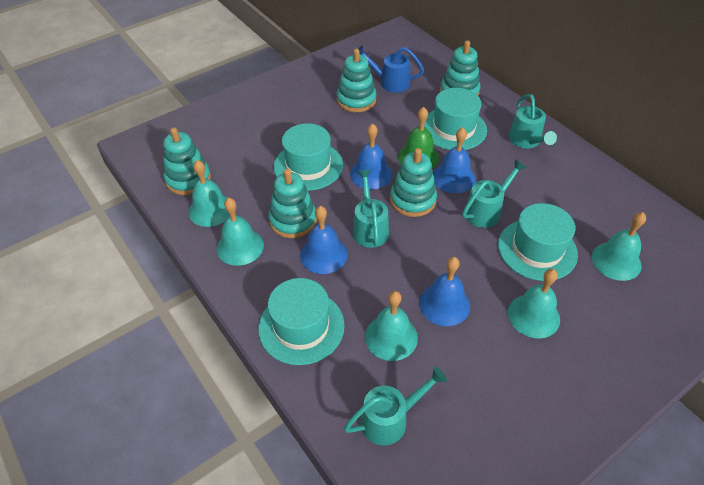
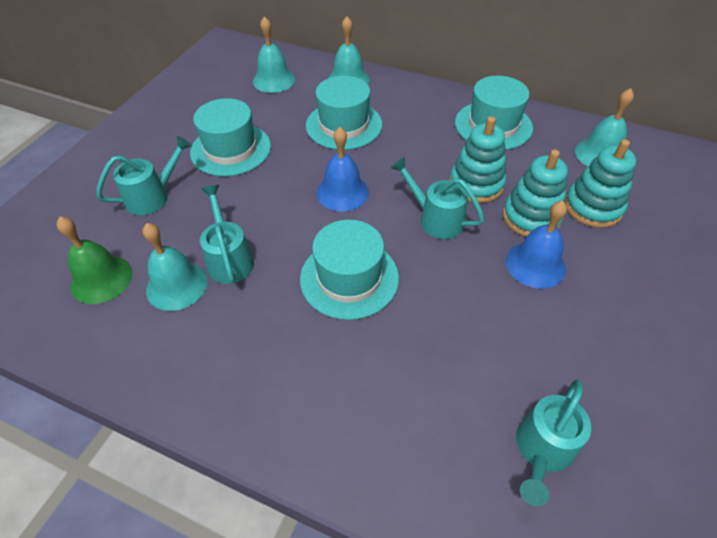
blue bell: 4 -> 2
blue watering can: 1 -> 0
turquoise bell: 5 -> 4
turquoise stacking toy: 5 -> 3

